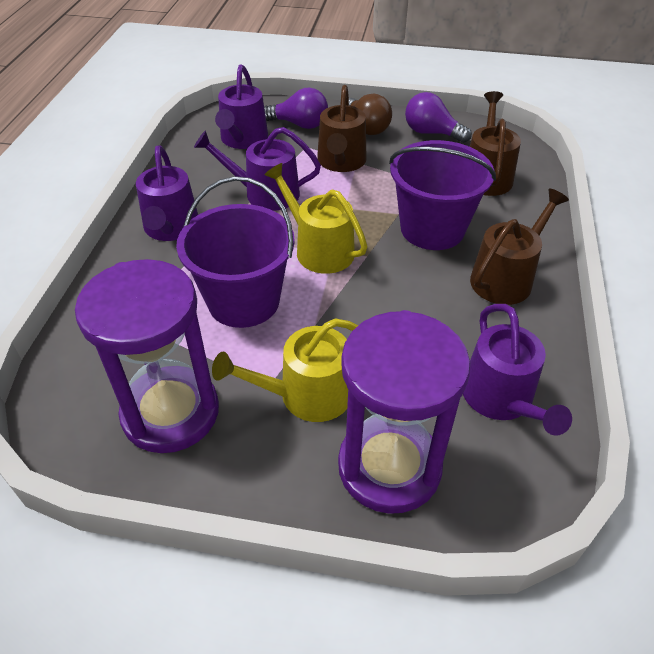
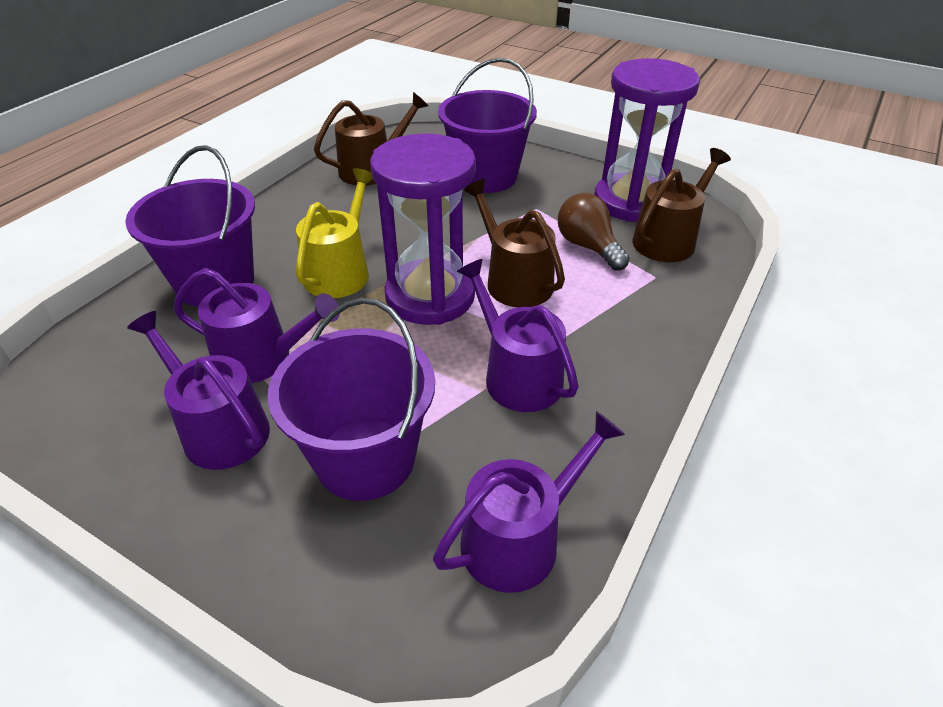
purple bucket: 2 -> 3
purple light bulb: 2 -> 0
yellow watering can: 2 -> 1

